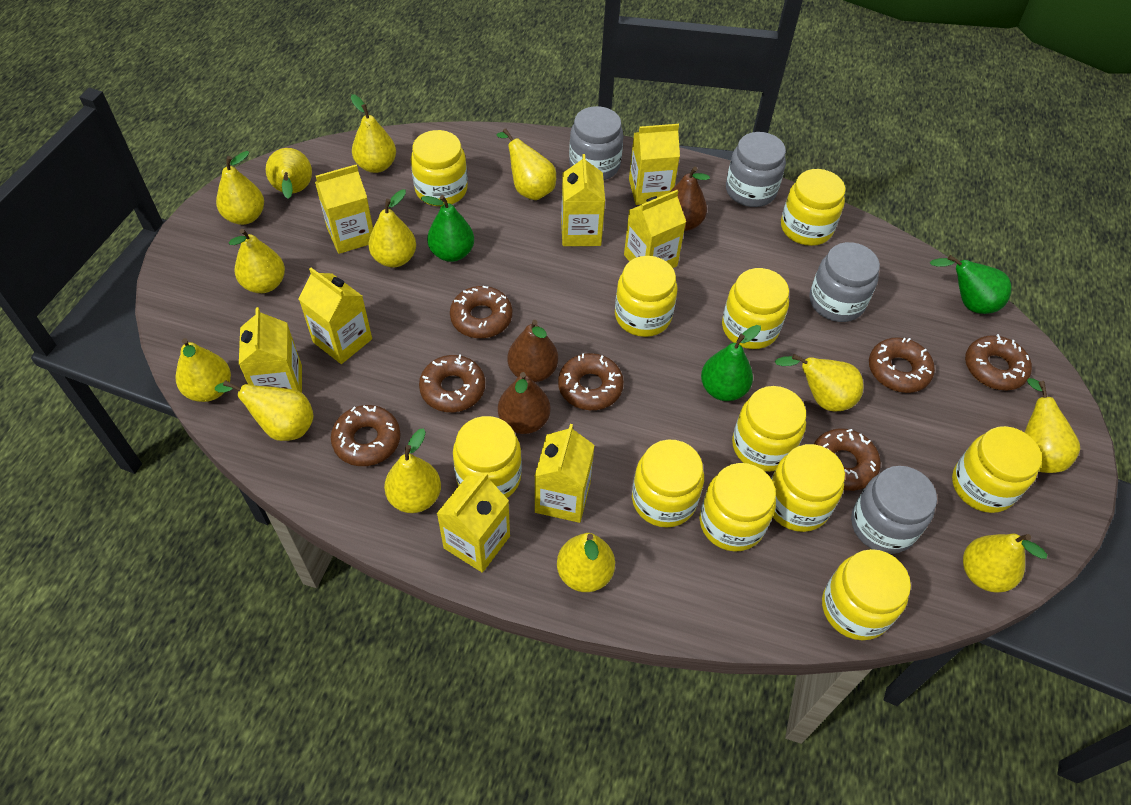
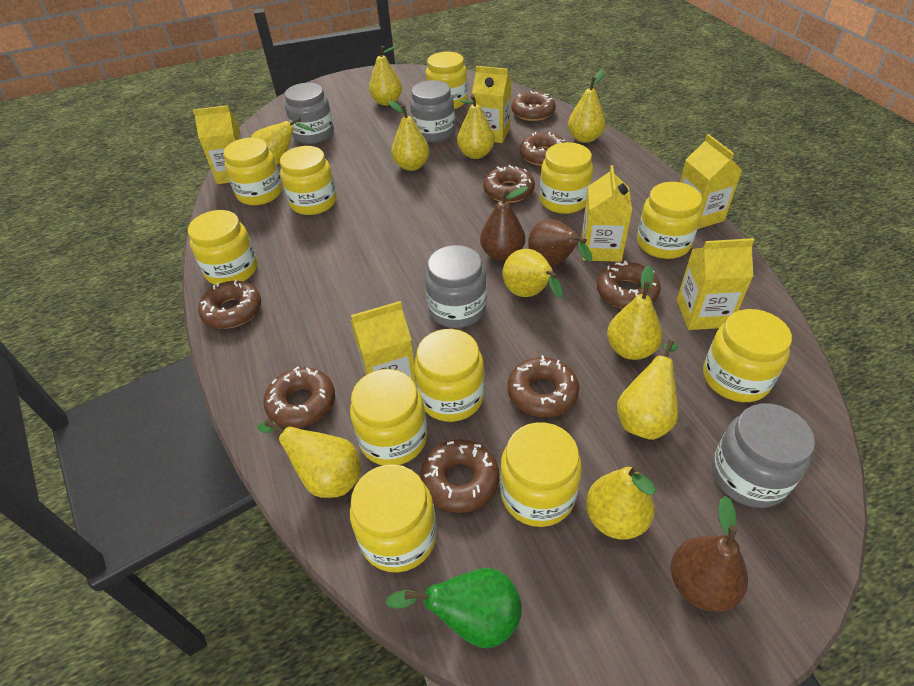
brown donut: 7 -> 8
green pear: 3 -> 1
yellow carton: 8 -> 6
yellow pear: 13 -> 10

